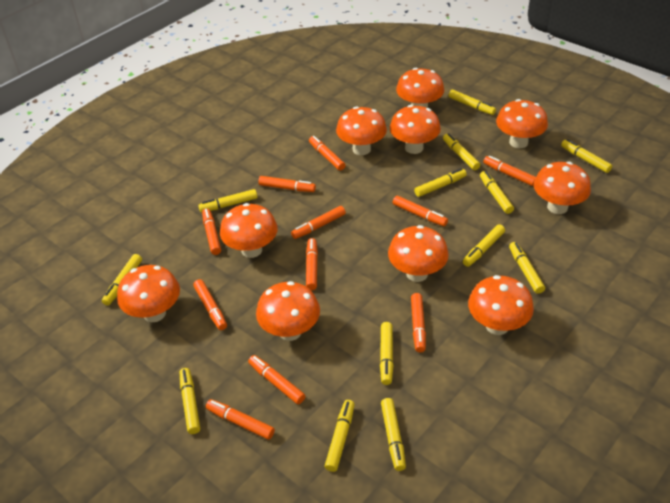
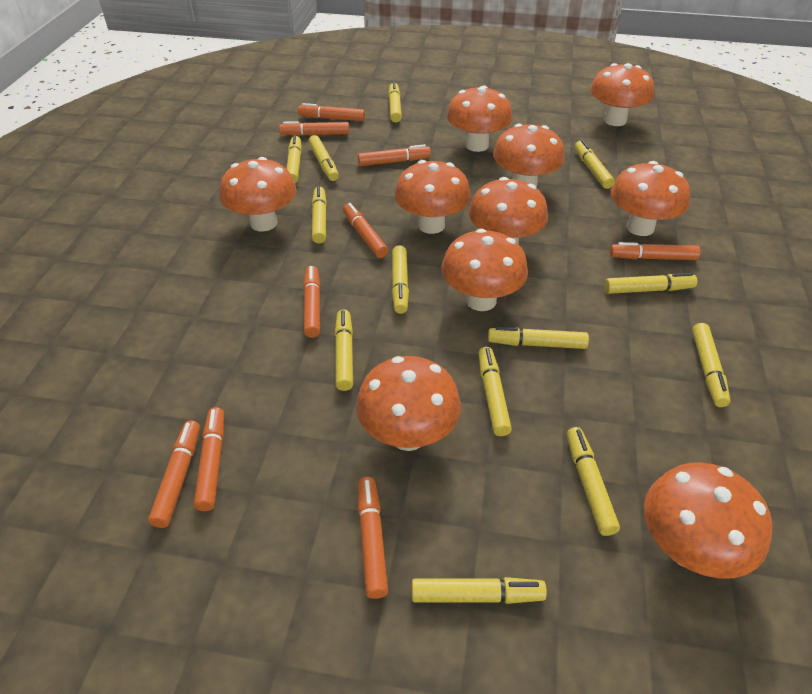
orange marker: 11 -> 9

